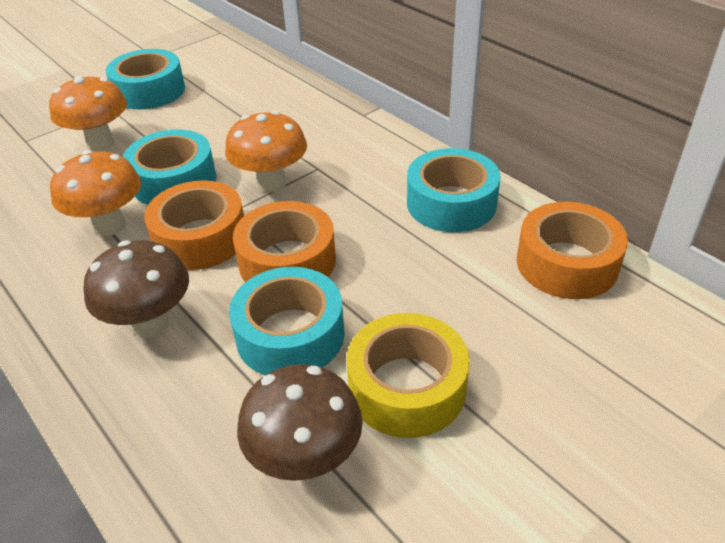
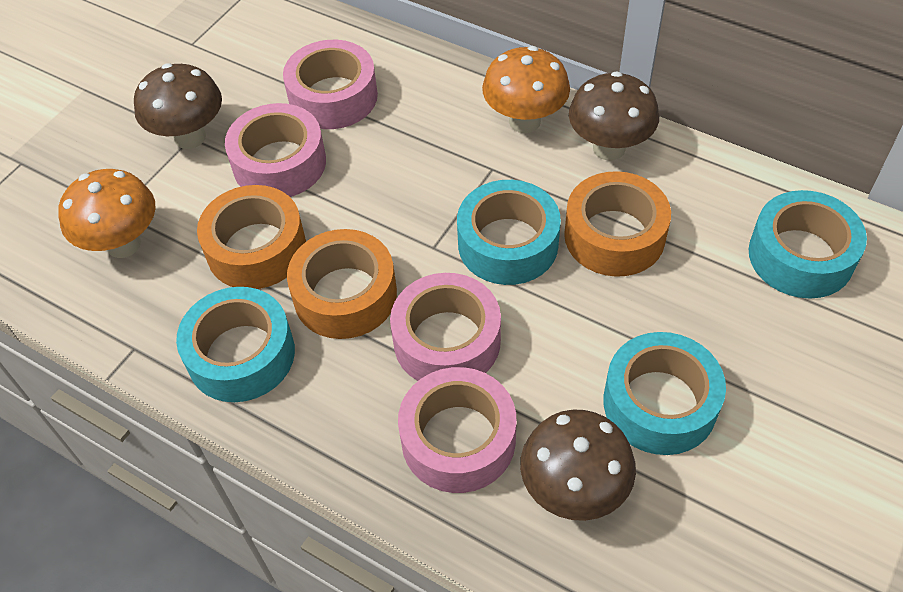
brown mushroom: 2 -> 3
orange mushroom: 3 -> 2
pink tape: 0 -> 4
yellow tape: 1 -> 0

